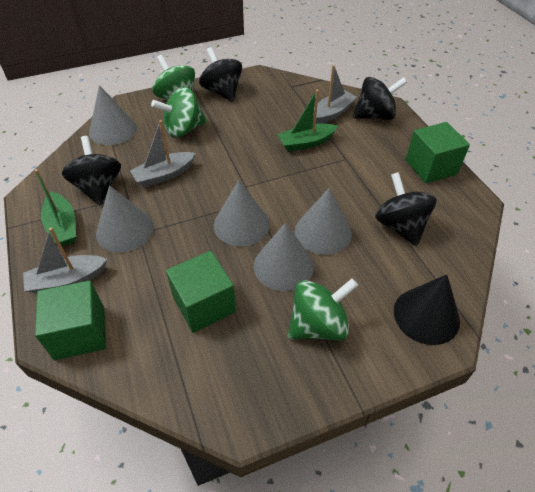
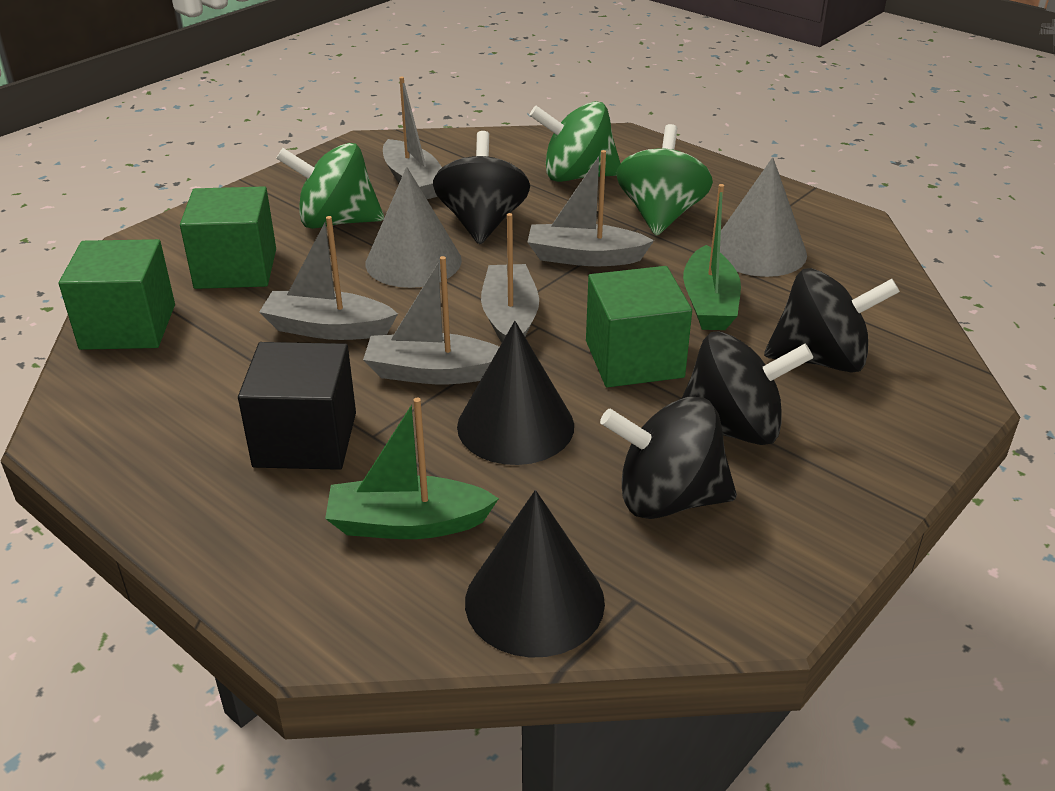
black cone: 1 -> 2
black cube: 0 -> 1
grey boat: 3 -> 5
grey cone: 5 -> 2

